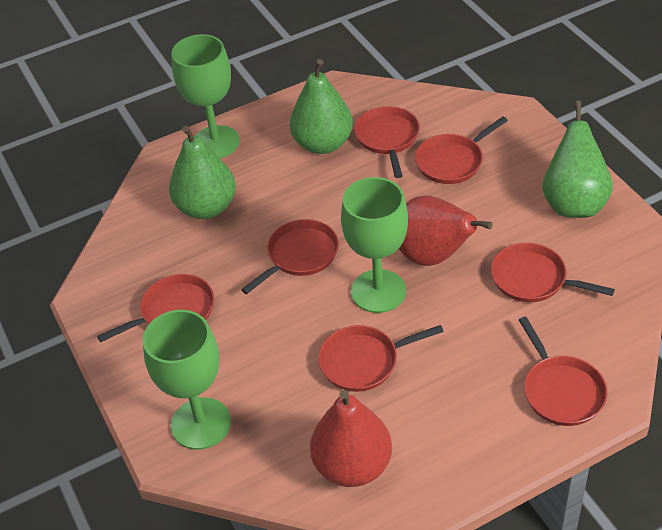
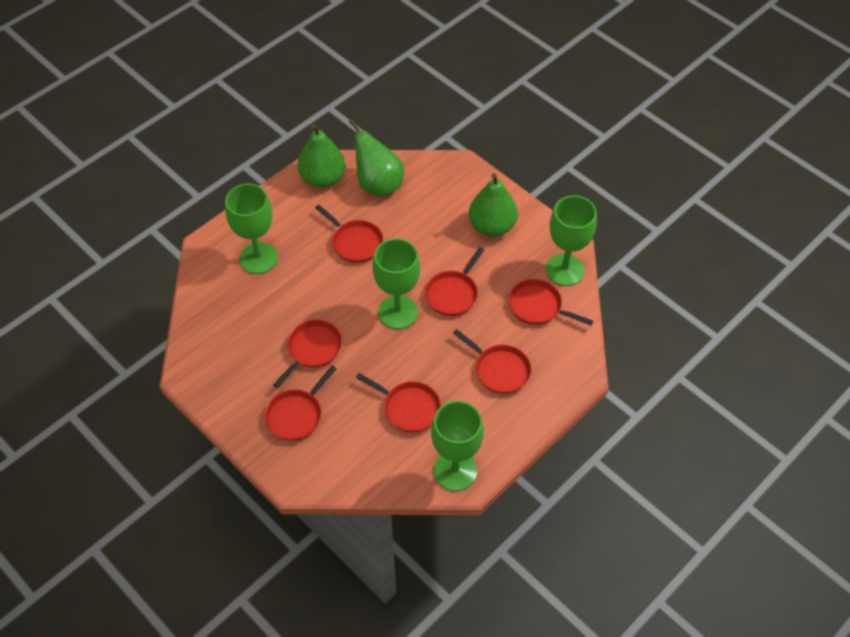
green goblet: 3 -> 4
red pear: 2 -> 0

